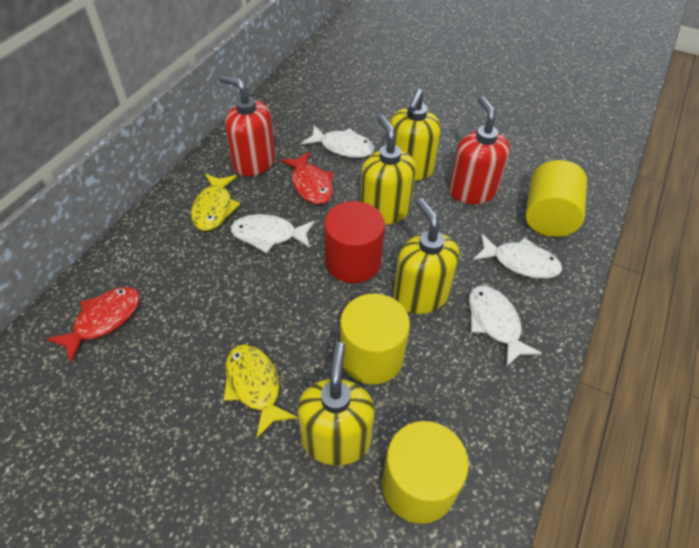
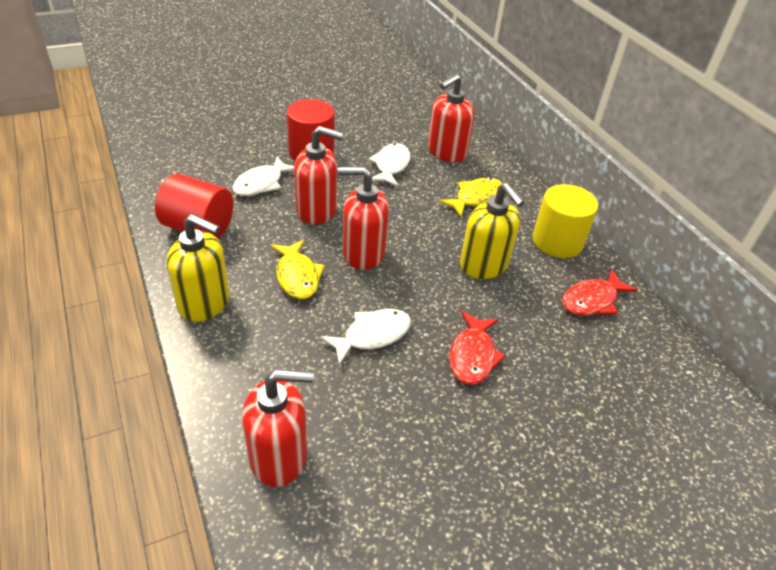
red cylinder: 1 -> 2
red soap dispenser: 2 -> 4
white fish: 4 -> 3
yellow cylinder: 3 -> 1
yellow soap dispenser: 4 -> 2

